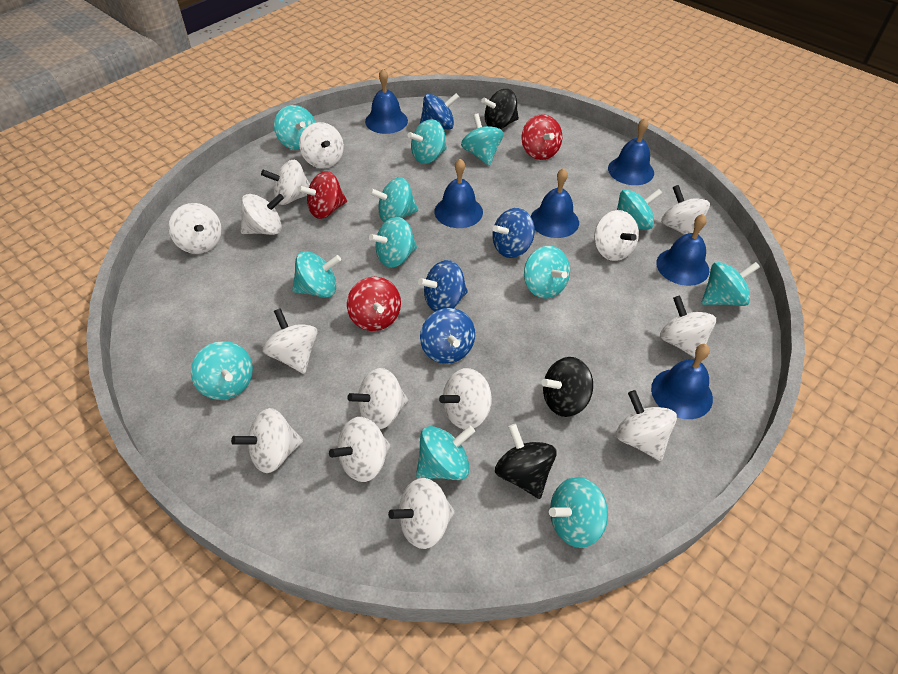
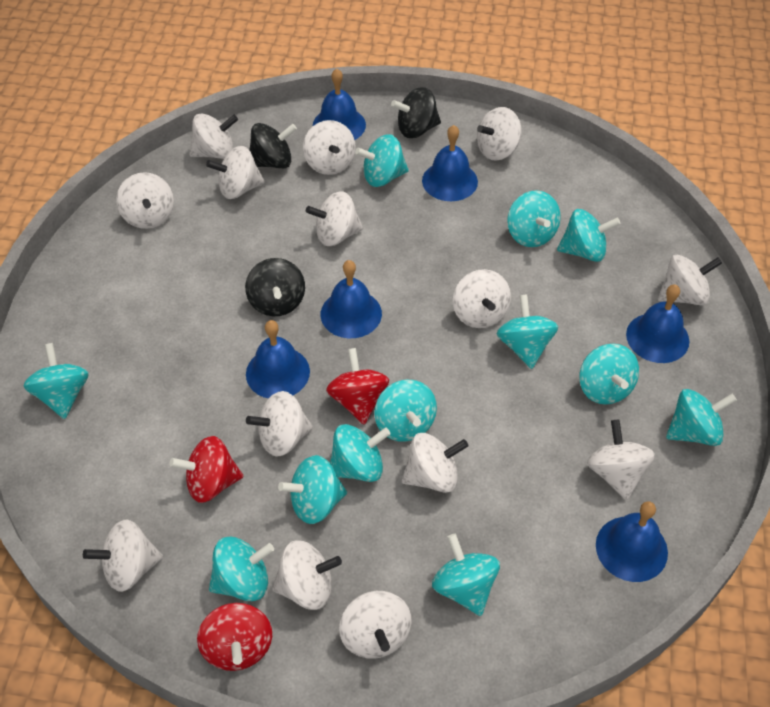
blue spinning top: 4 -> 0

